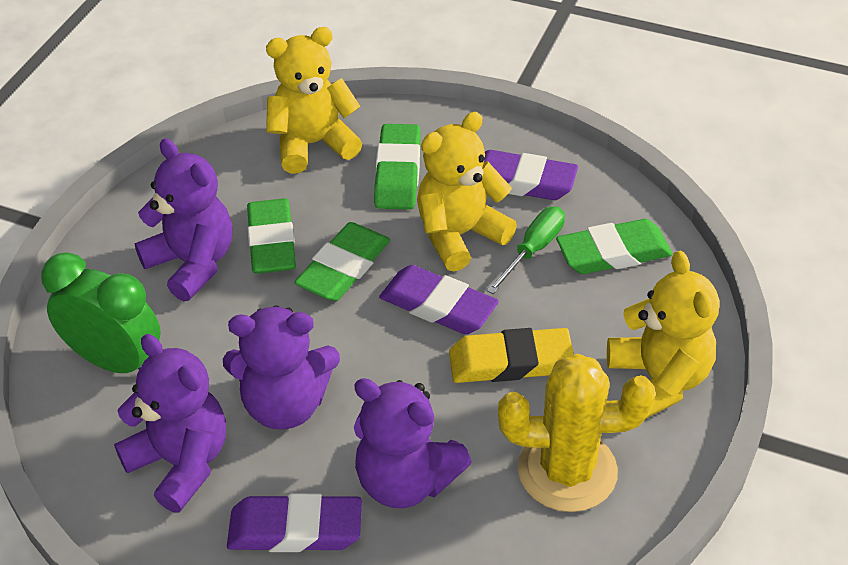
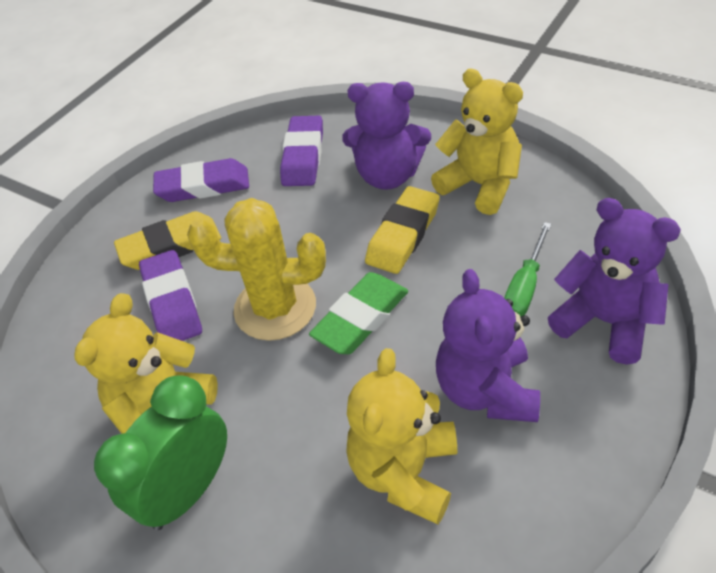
green eraser: 4 -> 1
purple teddy bear: 4 -> 3
yellow eraser: 1 -> 2

